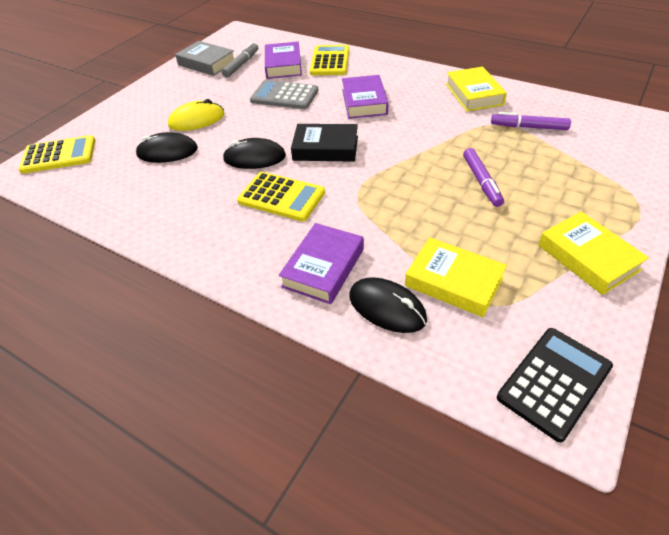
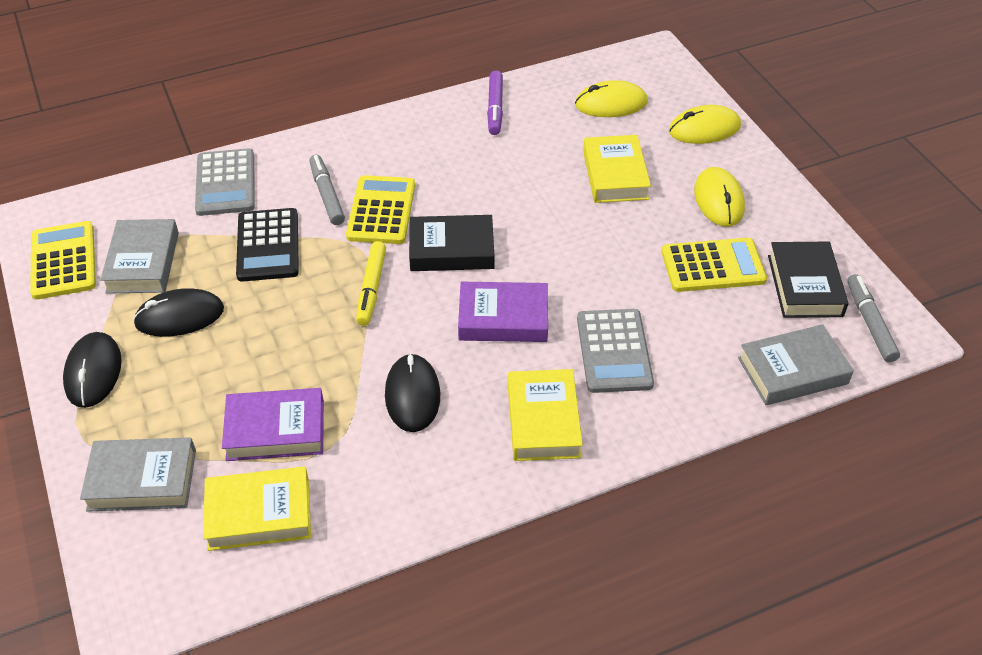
black book: 1 -> 2
grey book: 1 -> 3
grey calculator: 1 -> 2
grey marker: 1 -> 2
purple book: 3 -> 2
purple marker: 2 -> 1
yellow marker: 0 -> 1
yellow mouse: 1 -> 3

